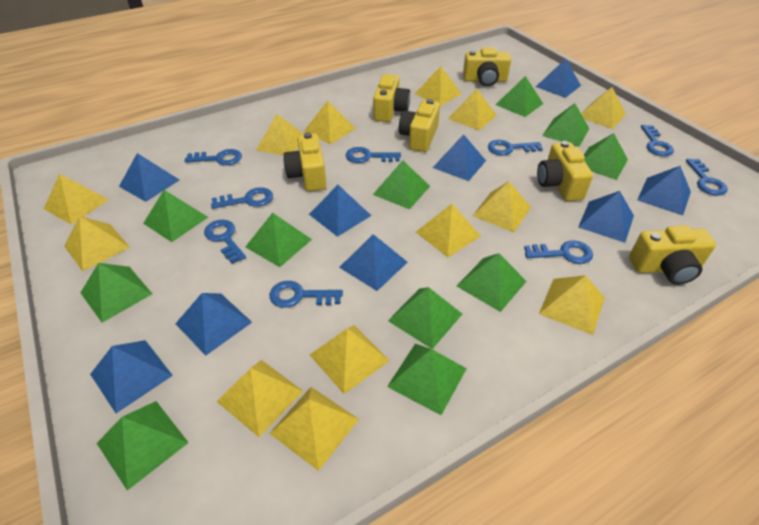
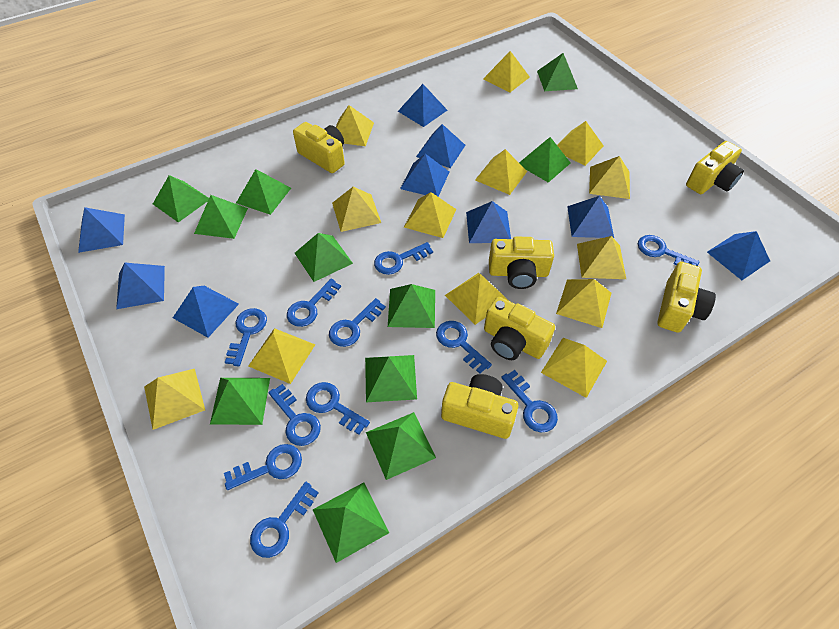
blue key: 9 -> 11

